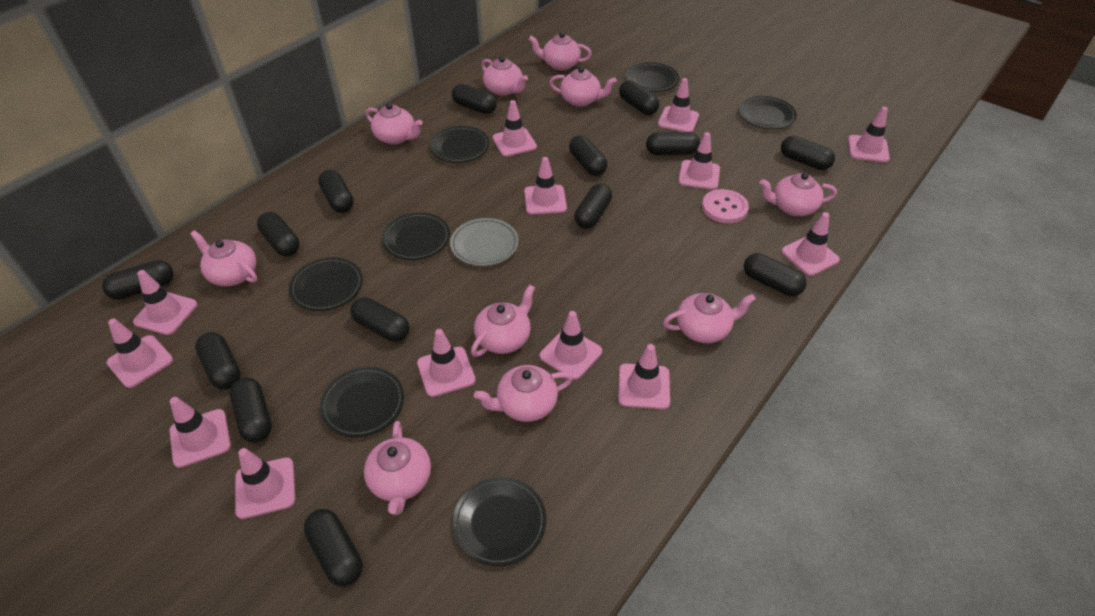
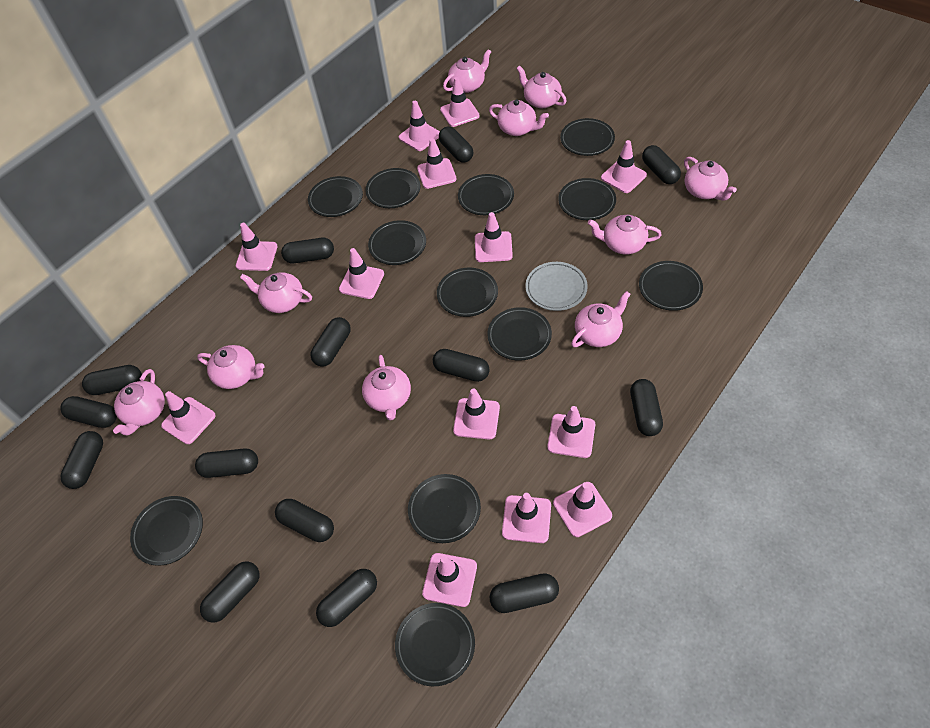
black plate: 7 -> 12
pink button: 1 -> 0

